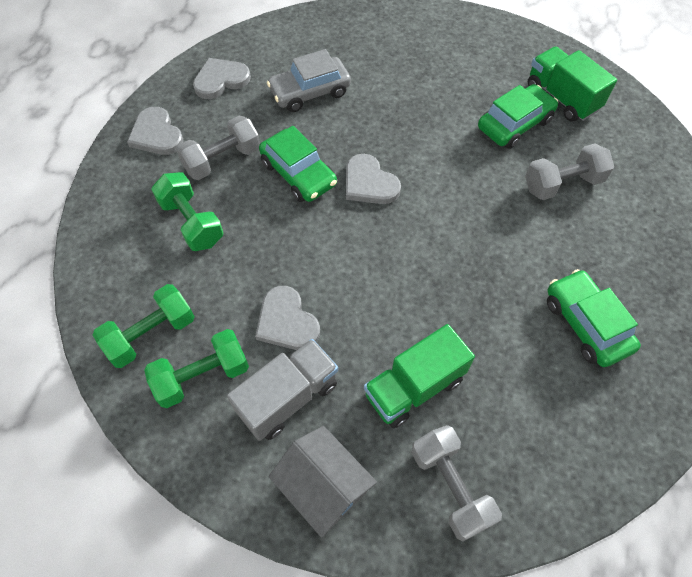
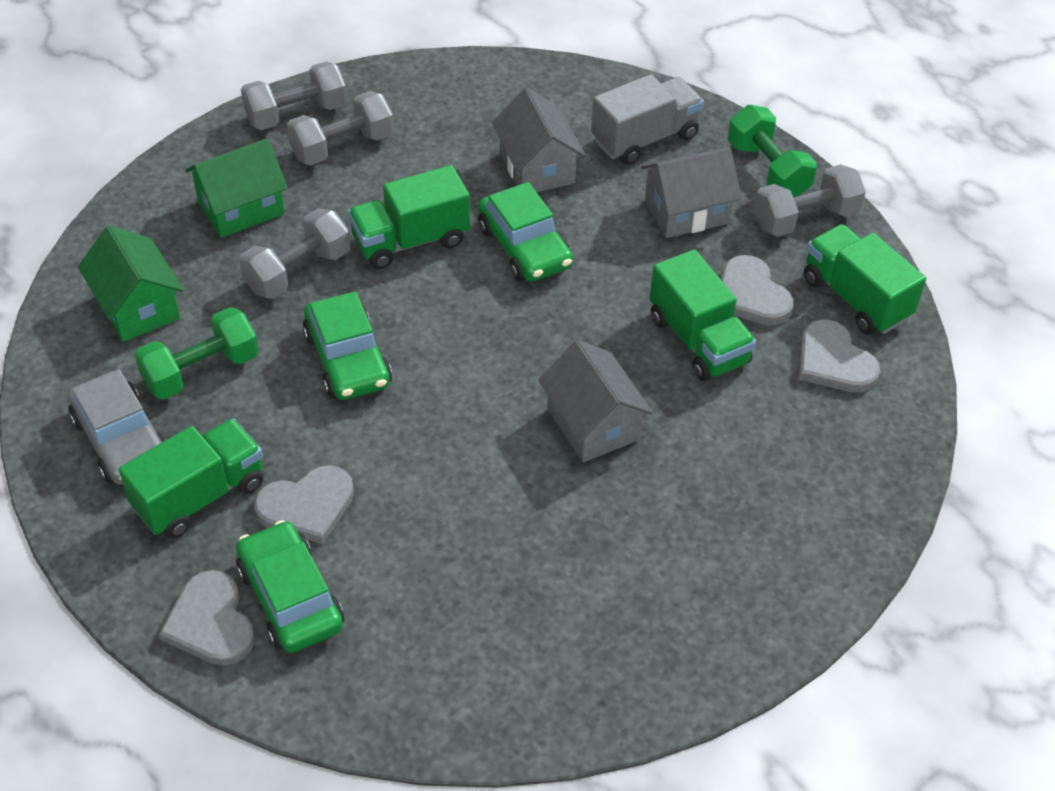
green dumbbell: 3 -> 2
green house: 0 -> 2
green truck: 2 -> 4
grey dumbbell: 3 -> 4
grey house: 1 -> 3

